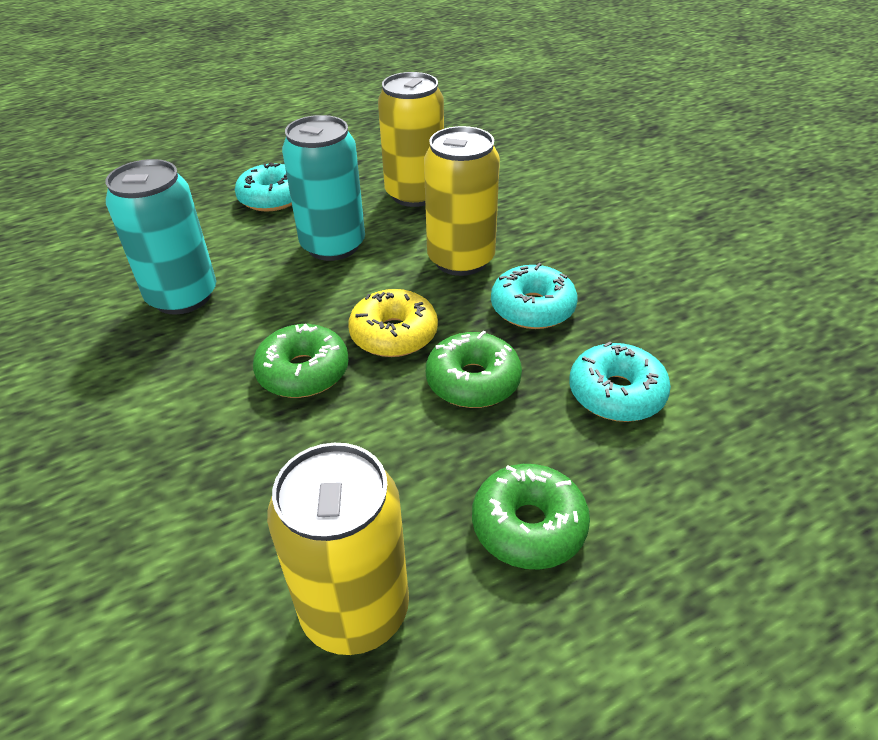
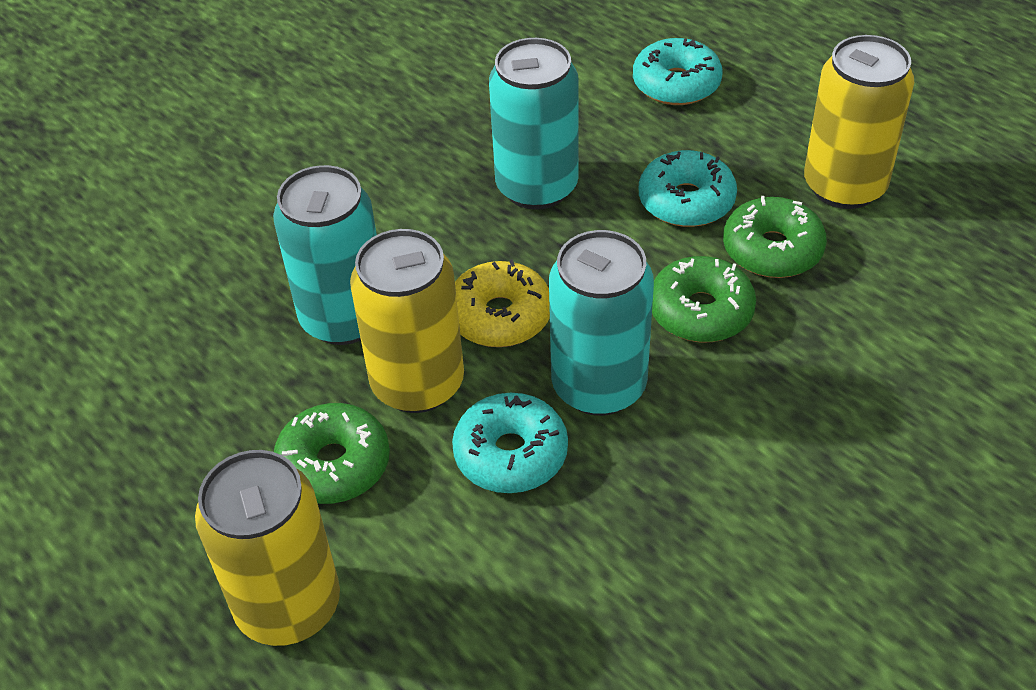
turquoise can: 2 -> 3

